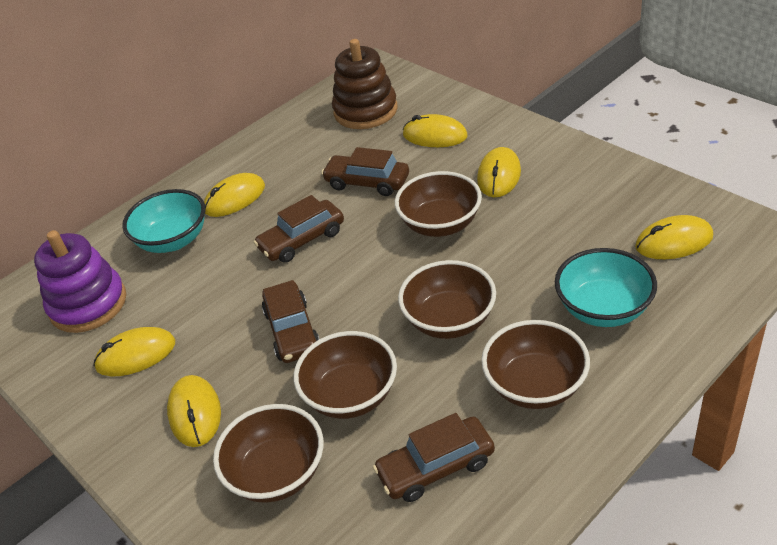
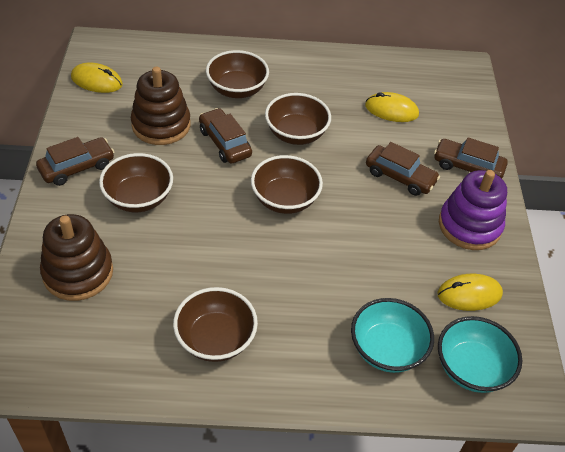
brown stacking toy: 1 -> 2
yellow mouse: 6 -> 3

